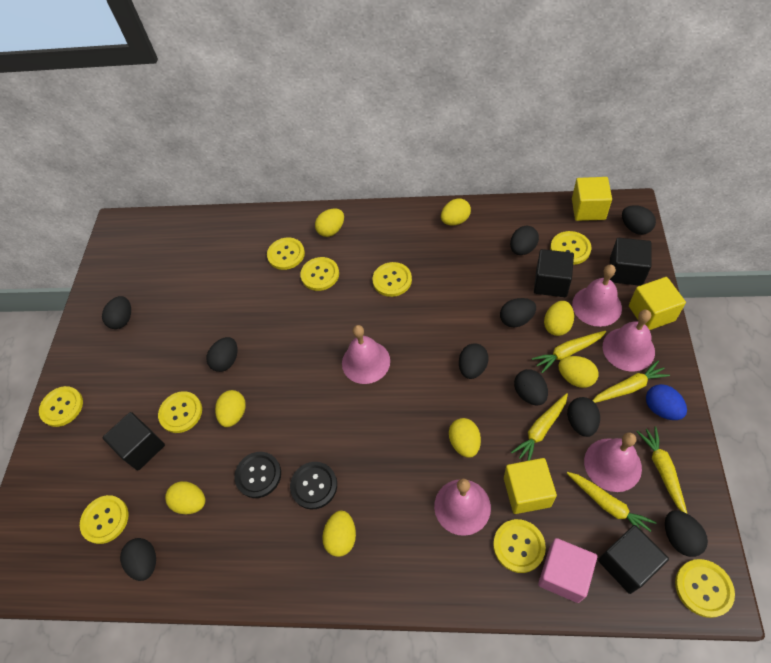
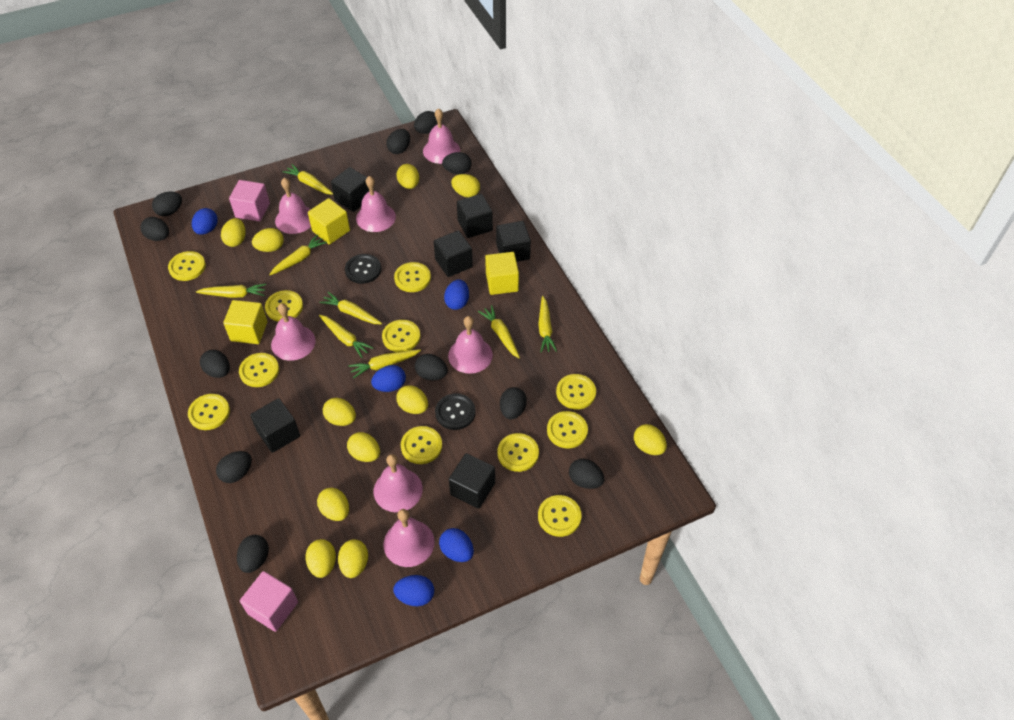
black cube: 4 -> 6
black egg: 10 -> 11
blue egg: 1 -> 5
pink bell: 5 -> 7
pink cube: 1 -> 2
yellow button: 9 -> 11
yellow carrot: 5 -> 8
yellow egg: 8 -> 11

